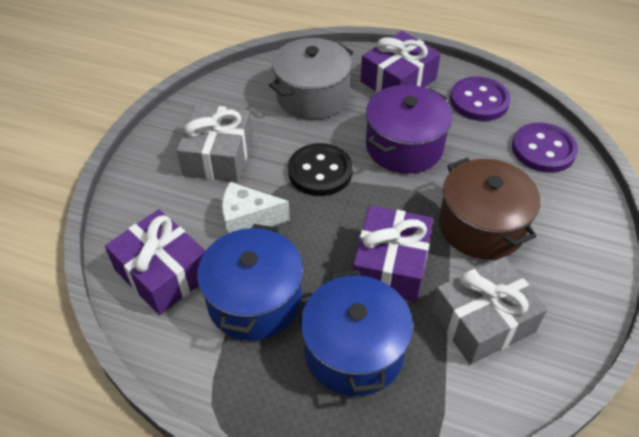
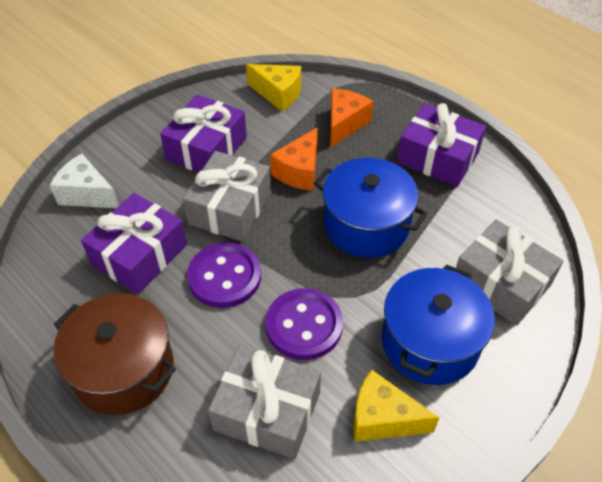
black button: 1 -> 0
grey gift: 2 -> 3
grey pot: 1 -> 0
orange cheese: 0 -> 2
purple pot: 1 -> 0
yellow cheese: 0 -> 2

